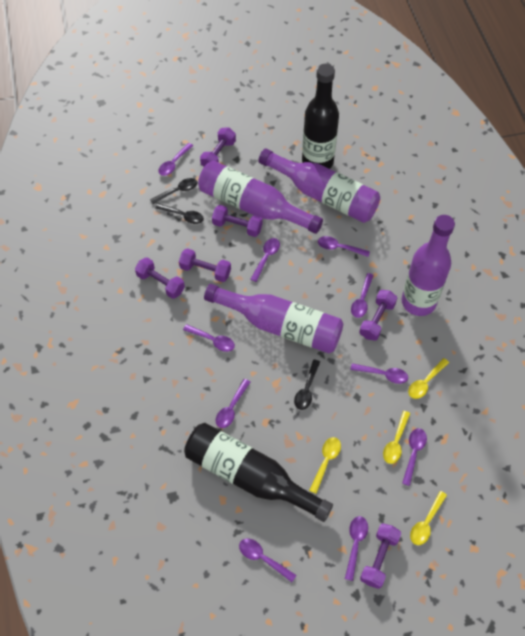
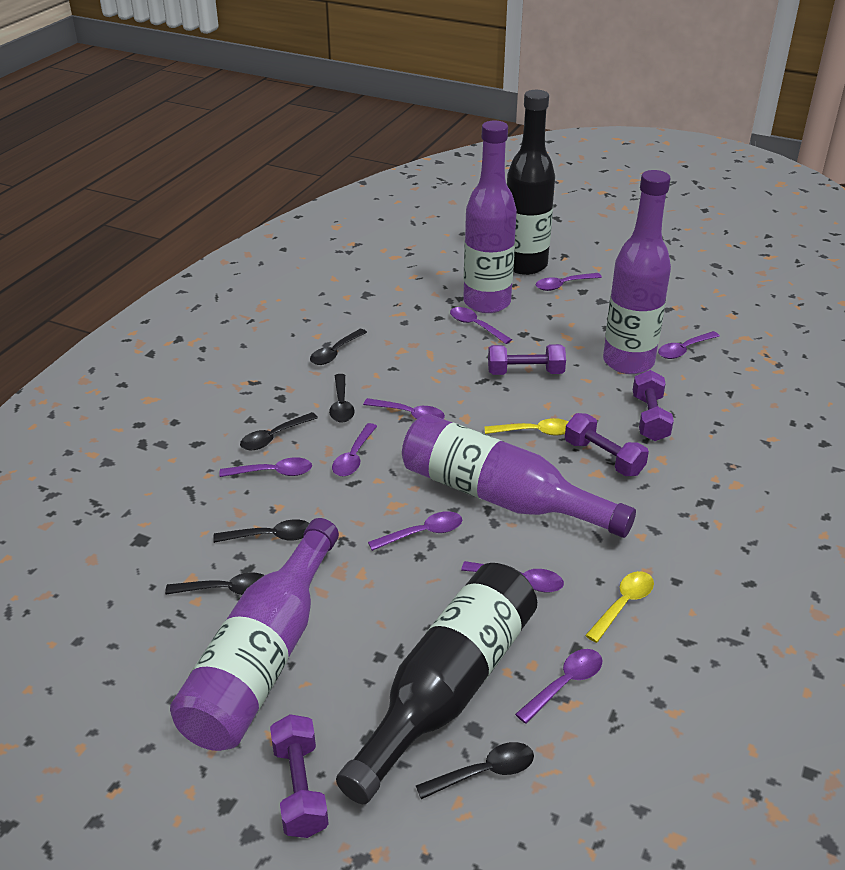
black spoon: 3 -> 6
purple dumbbell: 6 -> 4
purple spoon: 10 -> 9
yellow spoon: 4 -> 2

